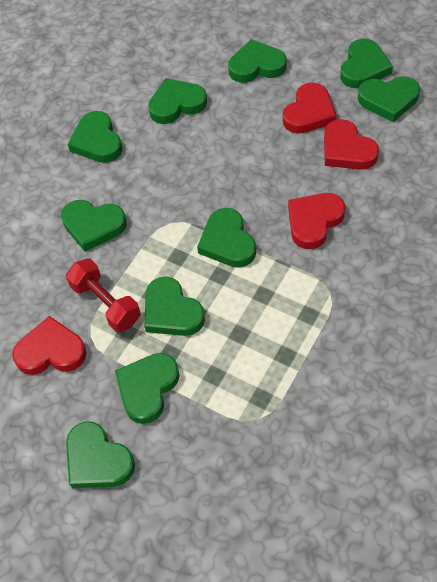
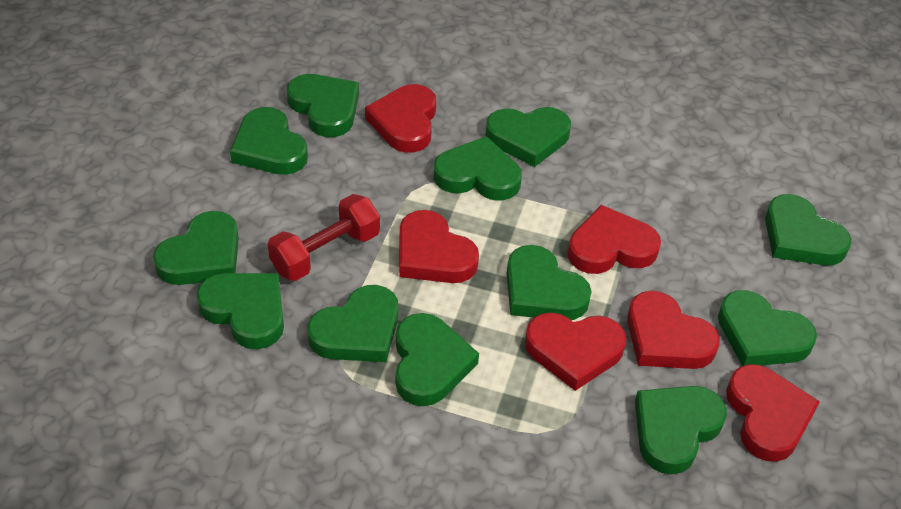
green heart: 10 -> 12
red heart: 4 -> 6

